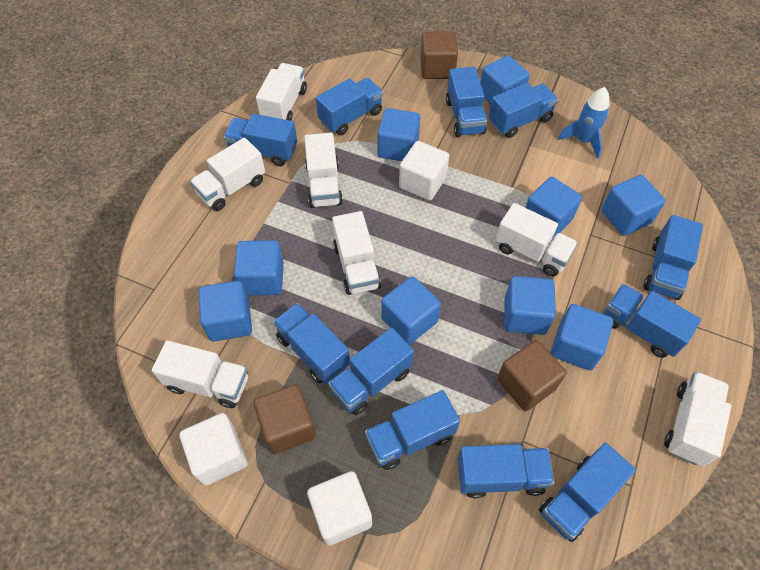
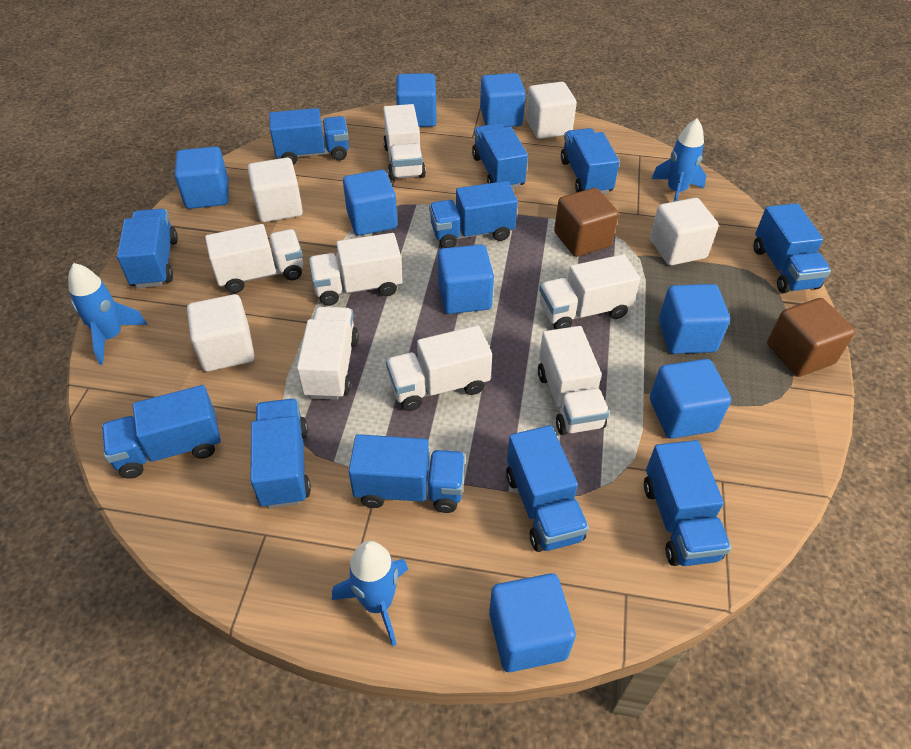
blue cube: 9 -> 8
blue rocket: 1 -> 3
brown cube: 3 -> 2
white cube: 3 -> 4

